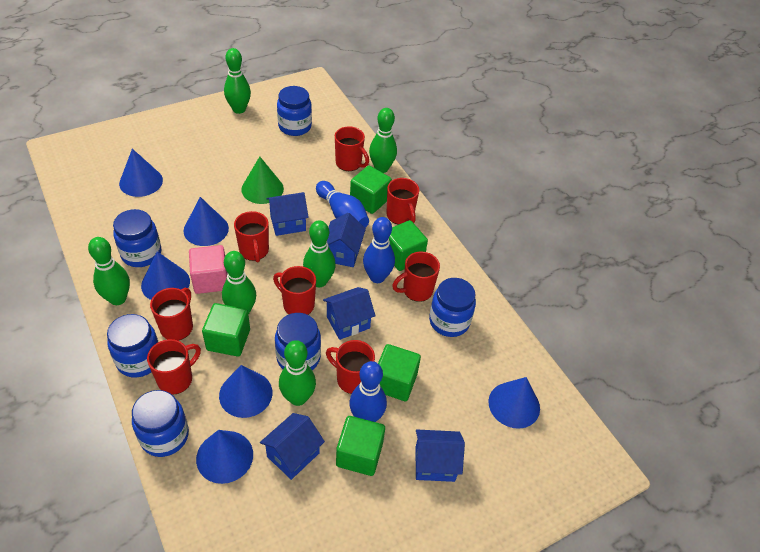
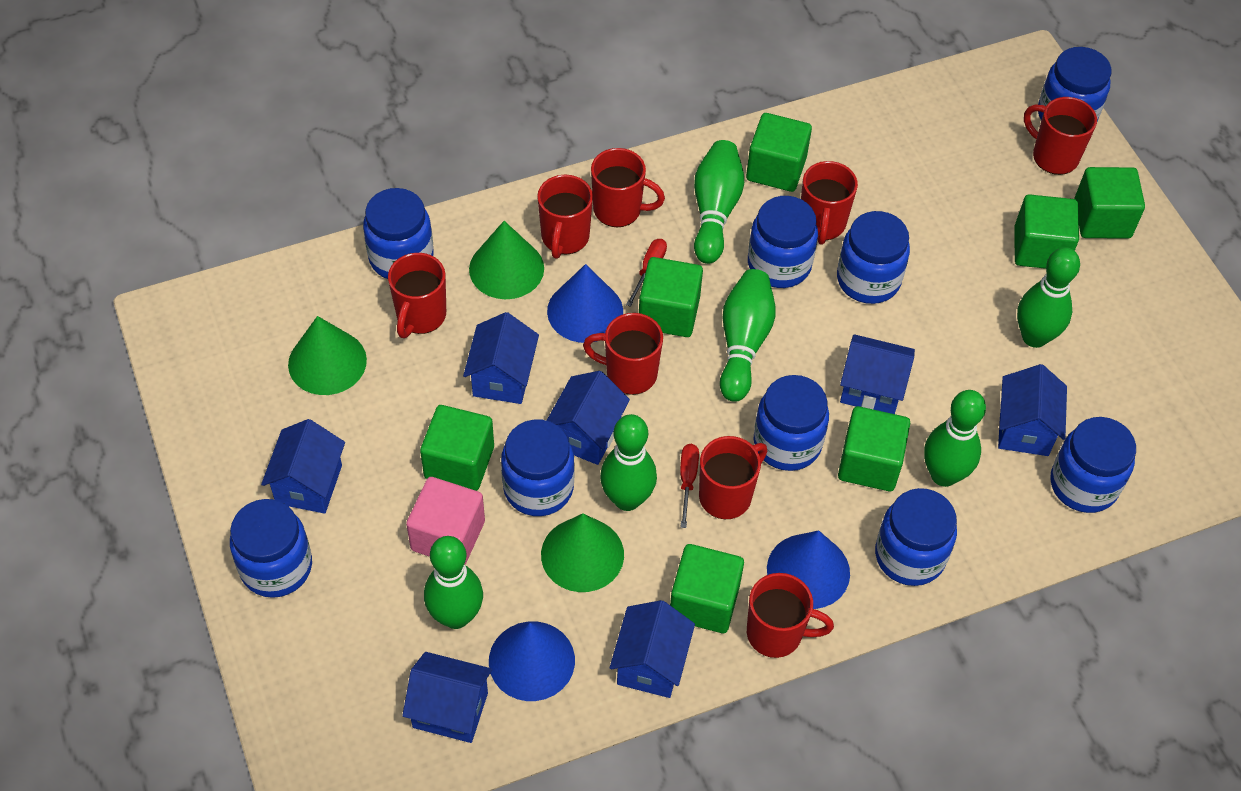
blue bowling pin: 3 -> 0
blue cone: 6 -> 3
blue house: 5 -> 7
blue jar: 6 -> 9
green cone: 1 -> 3
green cube: 5 -> 7
red screwdriver: 0 -> 2

